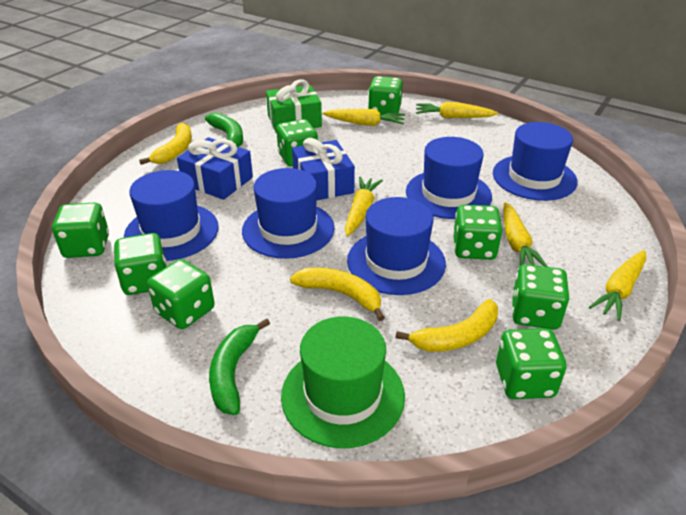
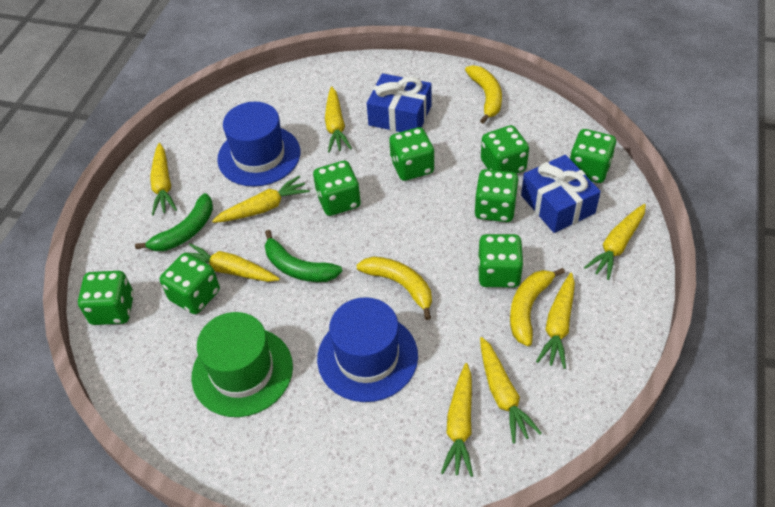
blue hat: 5 -> 2
green gift: 1 -> 0
yellow carrot: 5 -> 8

